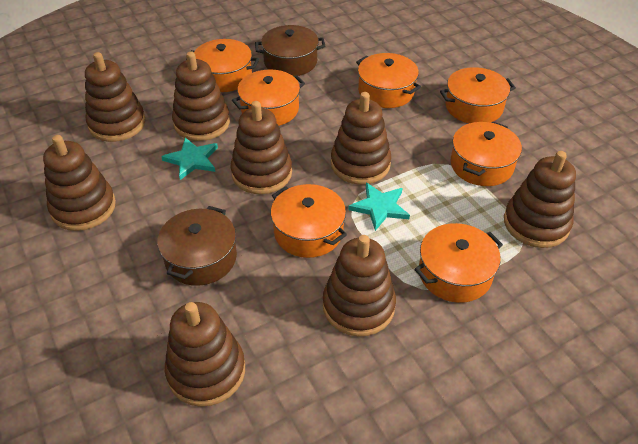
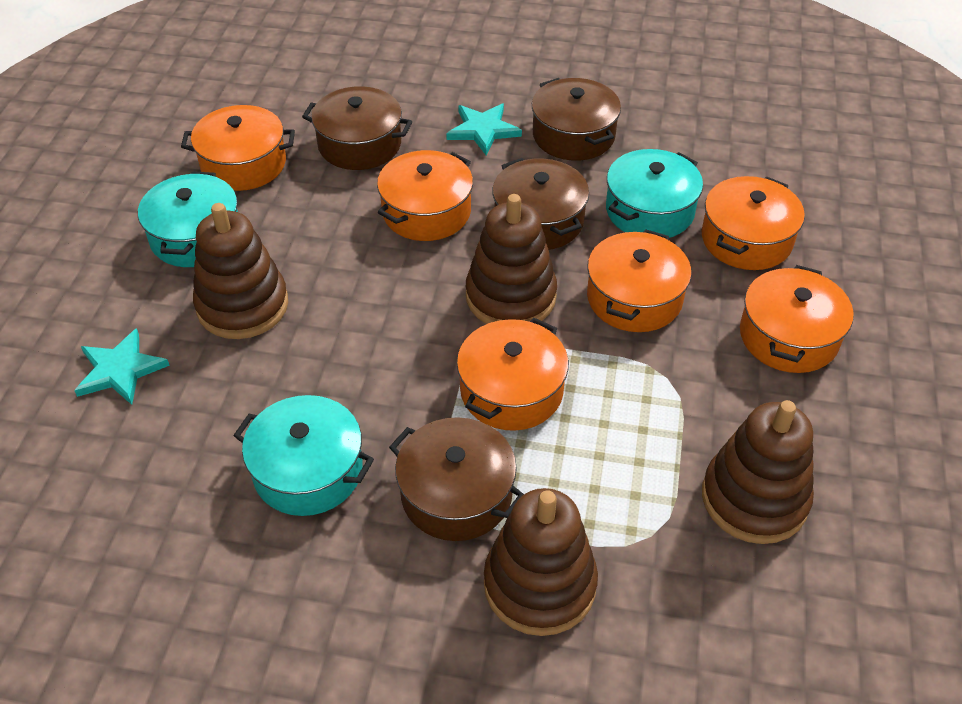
brown pot: 2 -> 4
brown stacking toy: 8 -> 4
orange pot: 7 -> 6
turquoise pot: 0 -> 3

